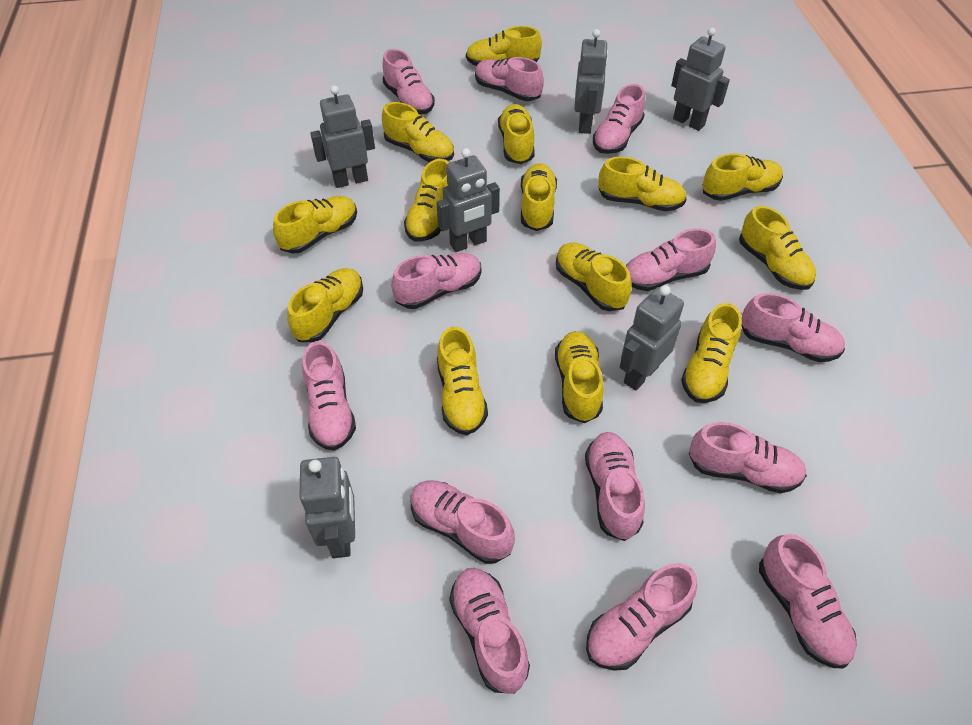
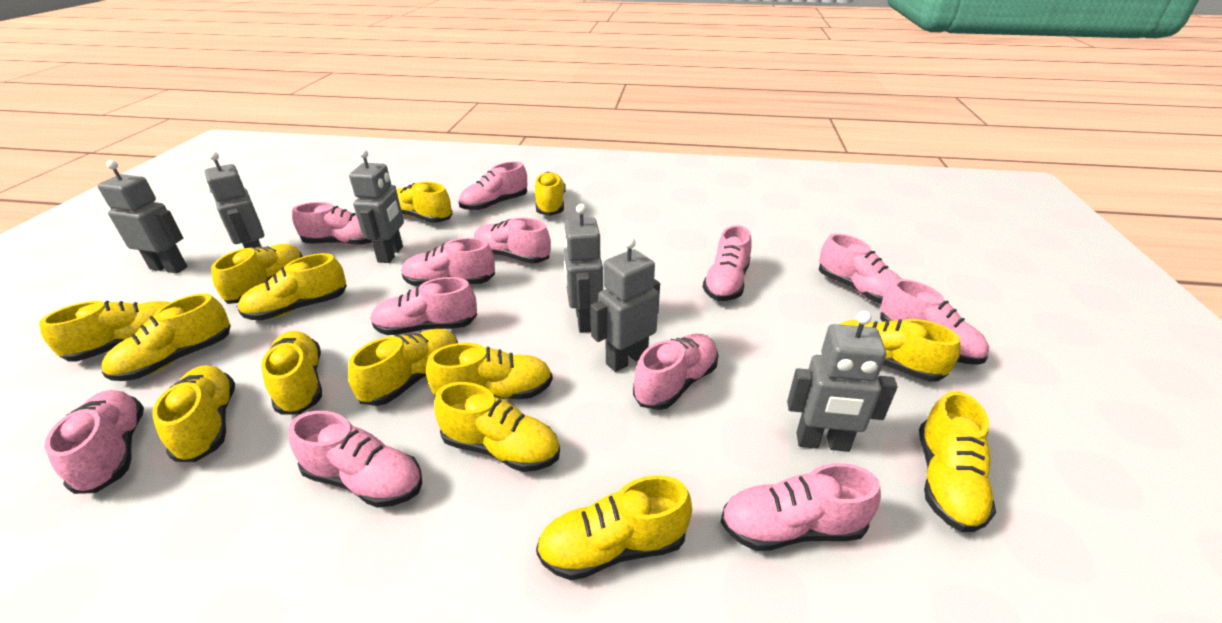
pink shoe: 13 -> 12

